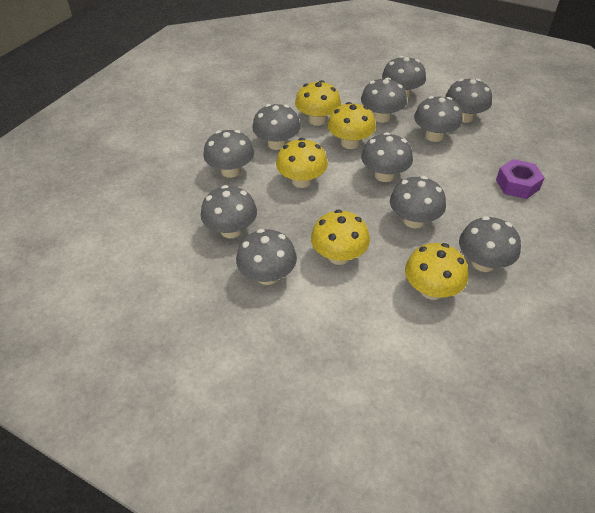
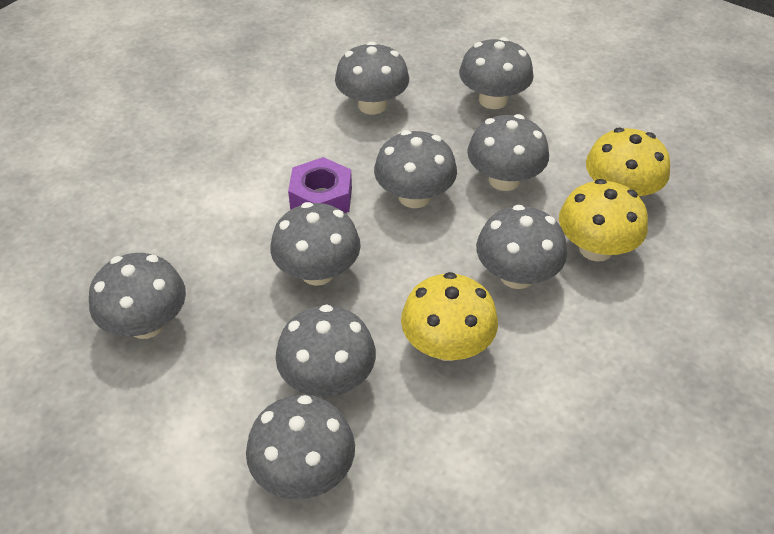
grey mushroom: 11 -> 9
yellow mushroom: 5 -> 3

